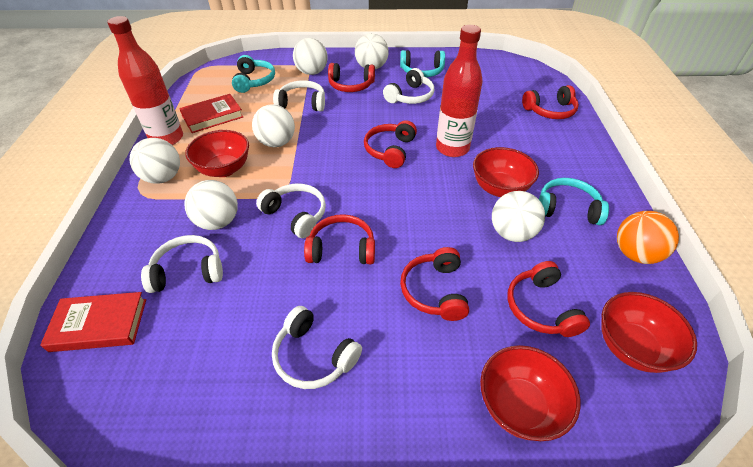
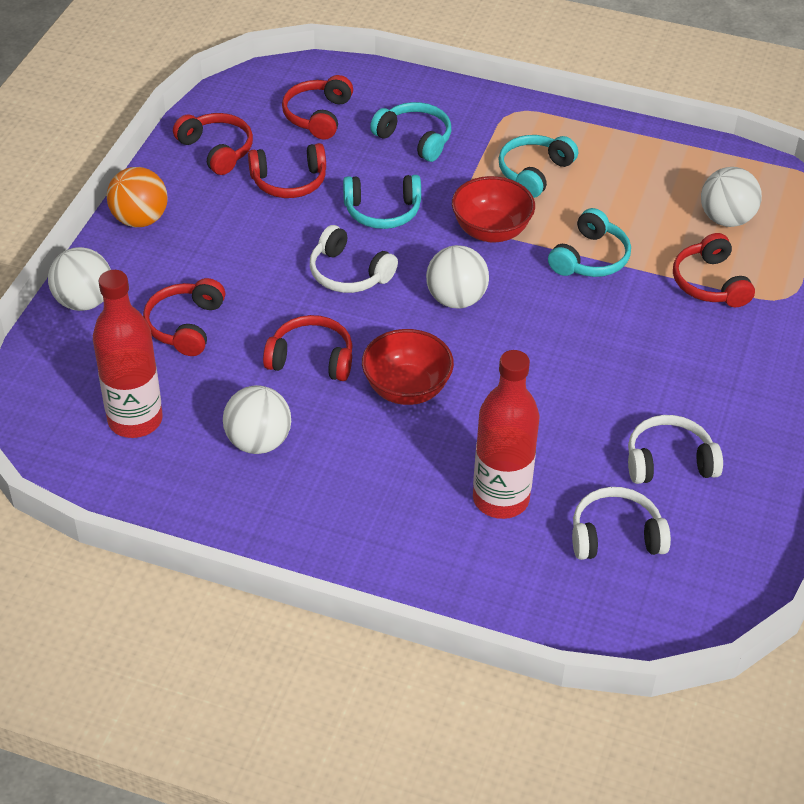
red book: 2 -> 0
red bowl: 4 -> 2
turquoise headphones: 3 -> 4
white ball: 6 -> 4
white headphones: 5 -> 3

